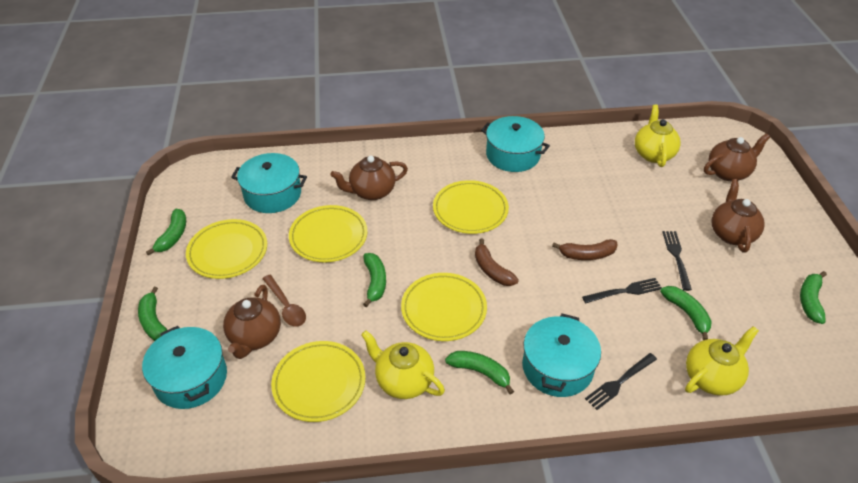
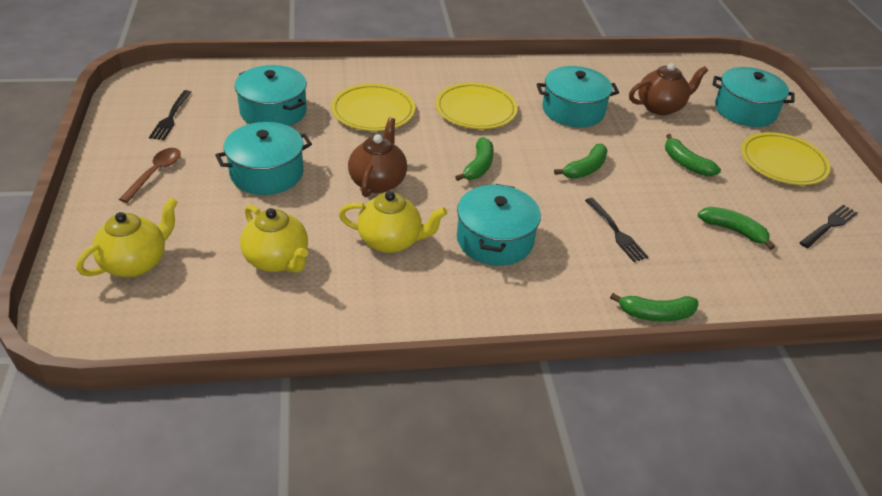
brown banana: 2 -> 0
brown teapot: 4 -> 2
green banana: 6 -> 5
turquoise pot: 4 -> 5
yellow plate: 5 -> 3

